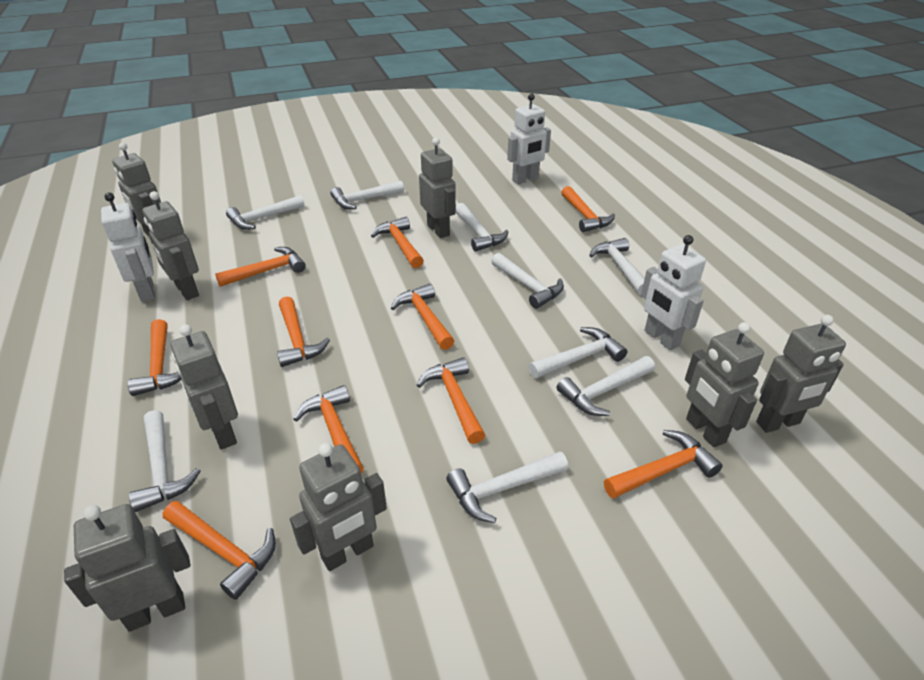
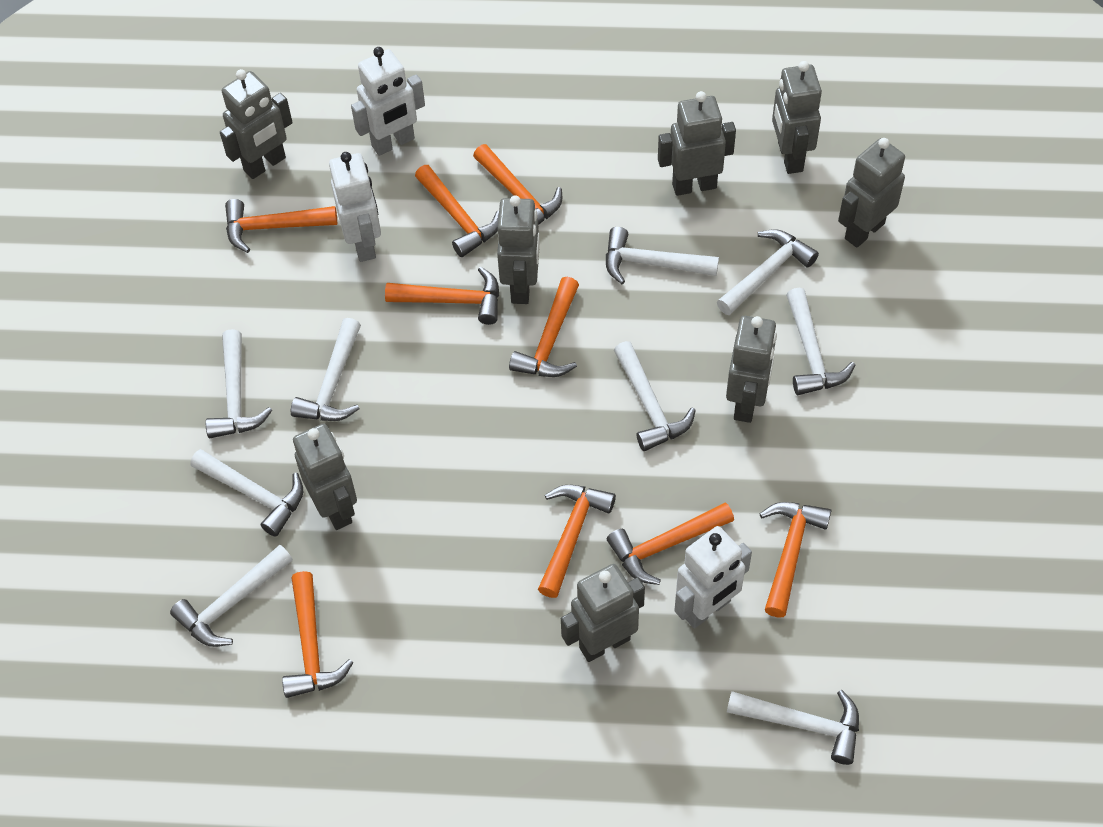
orange hammer: 10 -> 9

